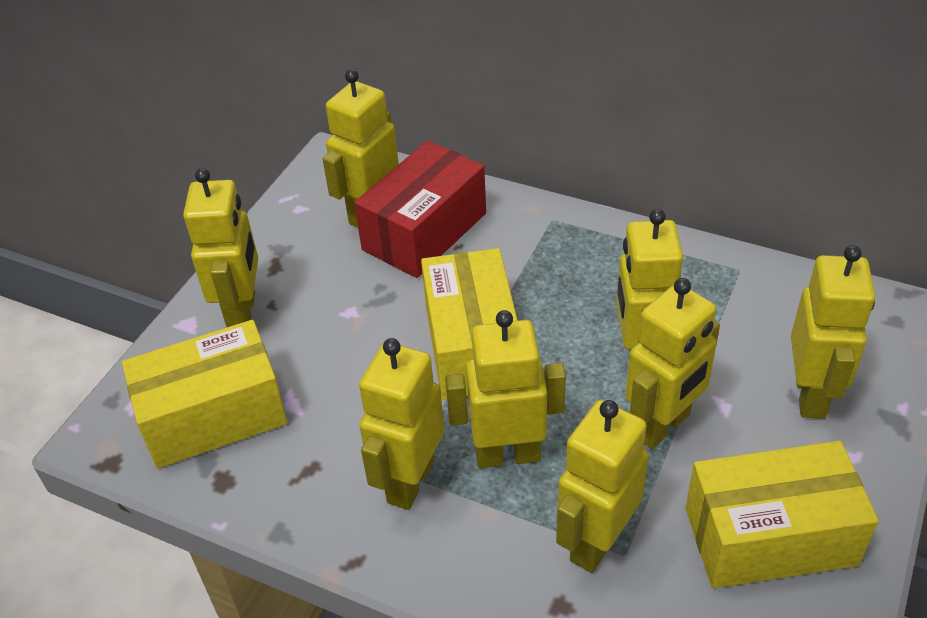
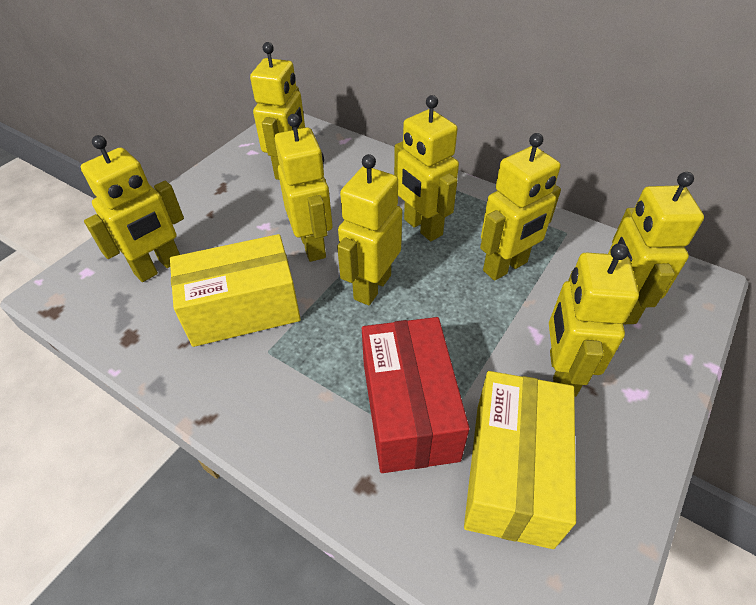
yellow box: 3 -> 2

